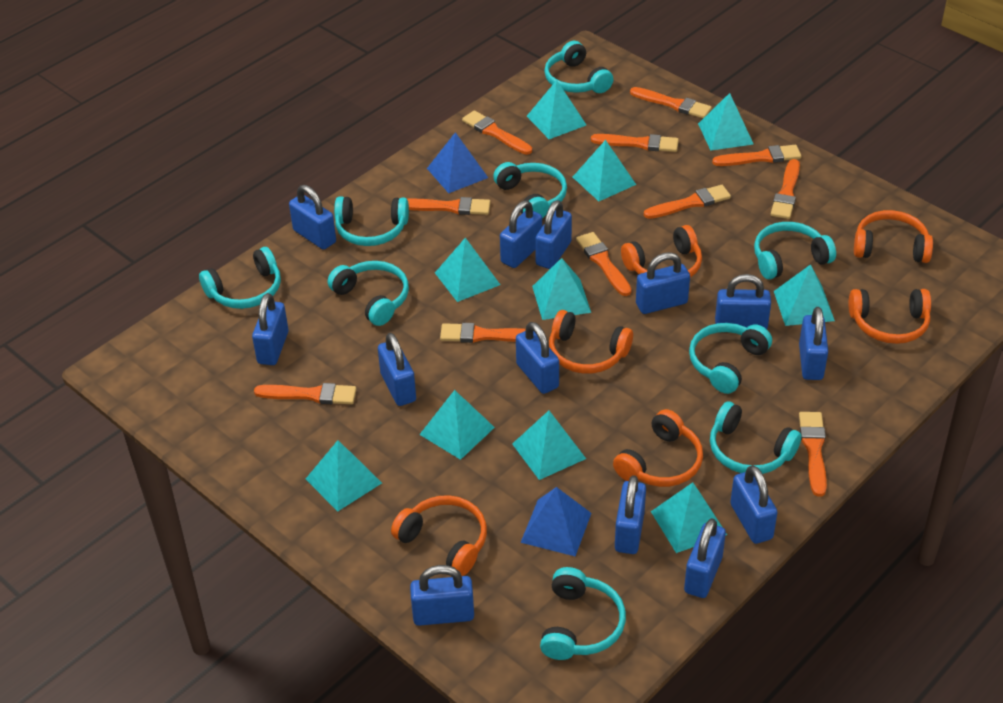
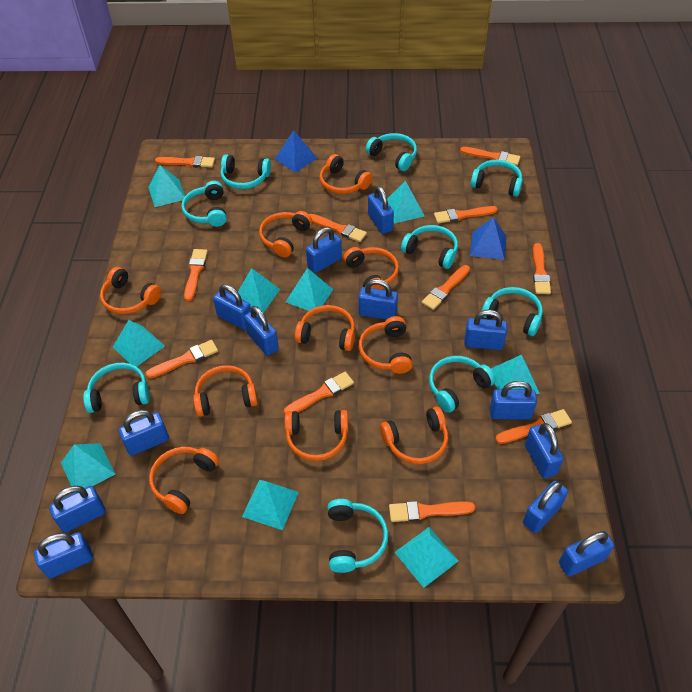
orange headphones: 6 -> 10
turquoise pyramid: 10 -> 9

